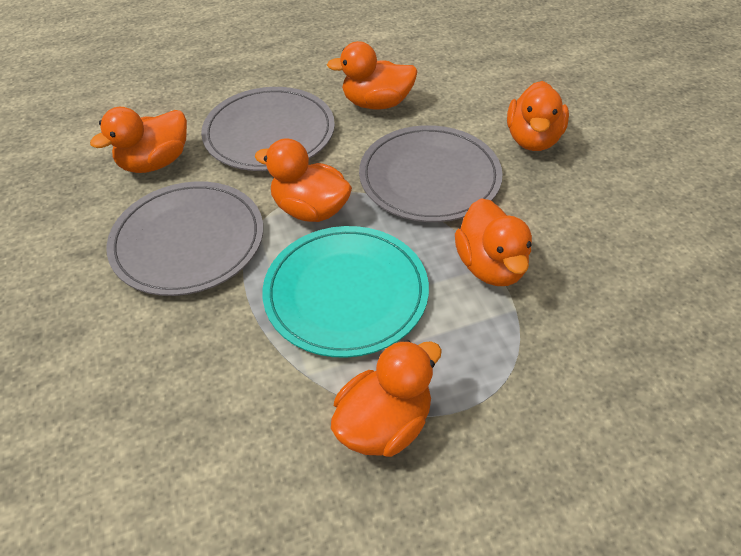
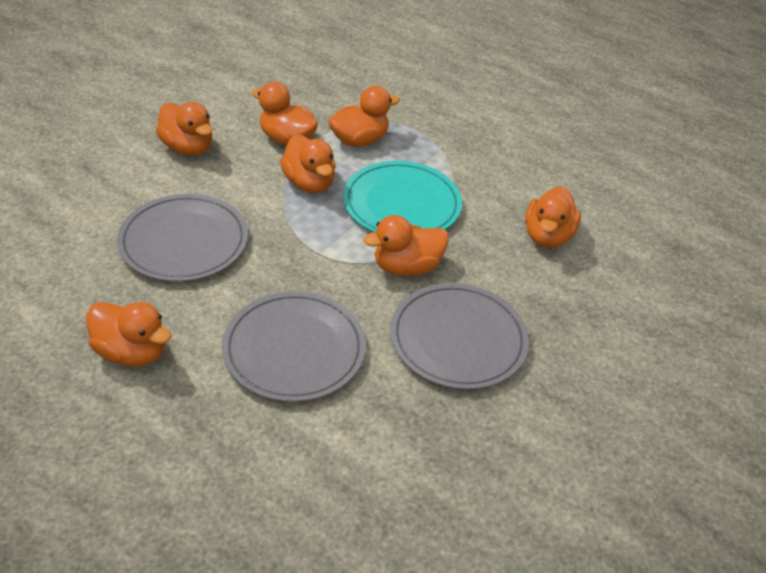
orange duck: 6 -> 7

